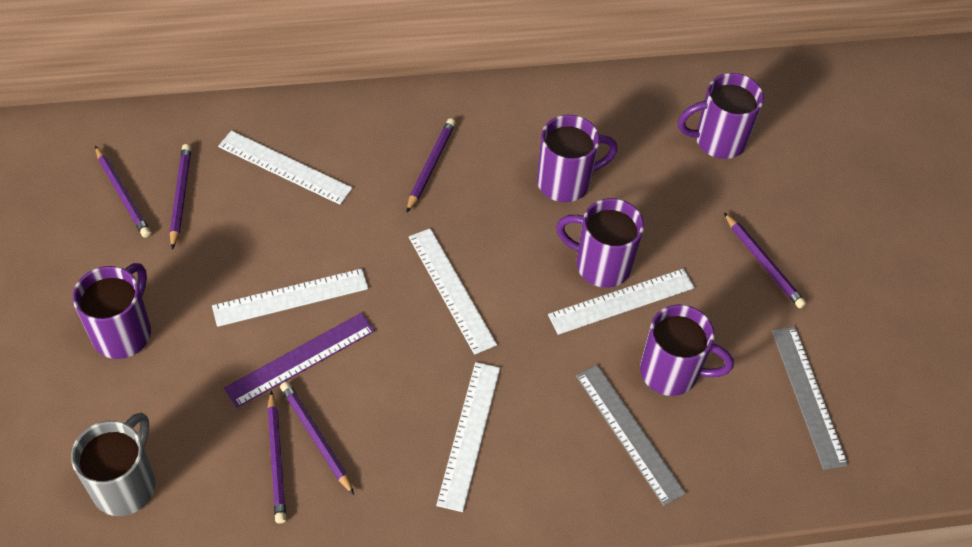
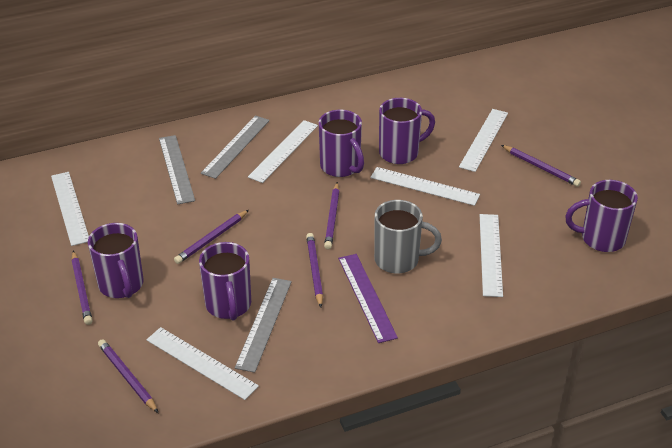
grey ruler: 2 -> 3
white ruler: 5 -> 6

